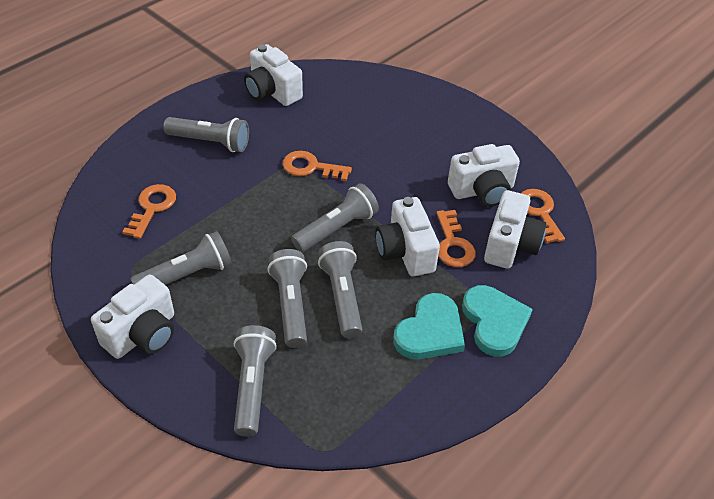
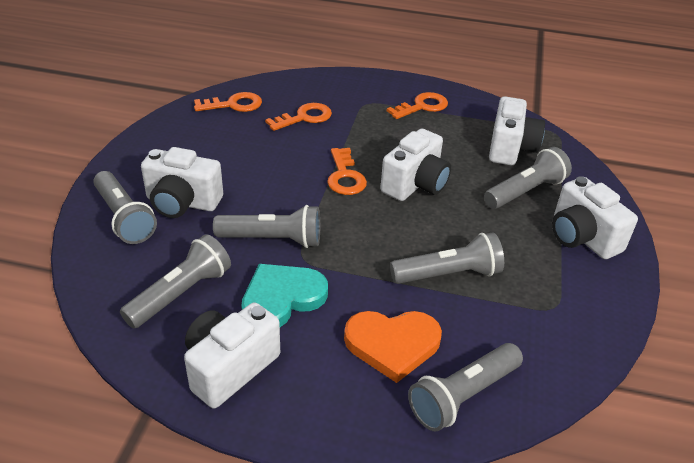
orange heart: 0 -> 1
turquoise heart: 2 -> 1

